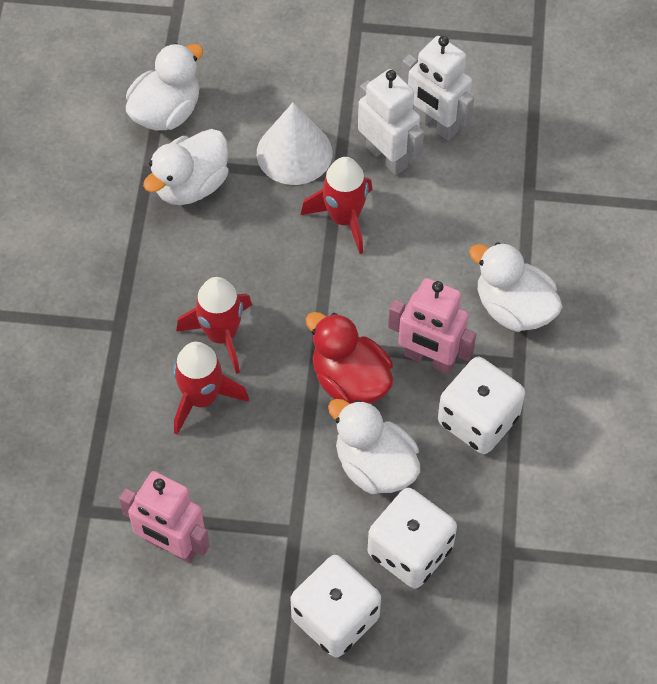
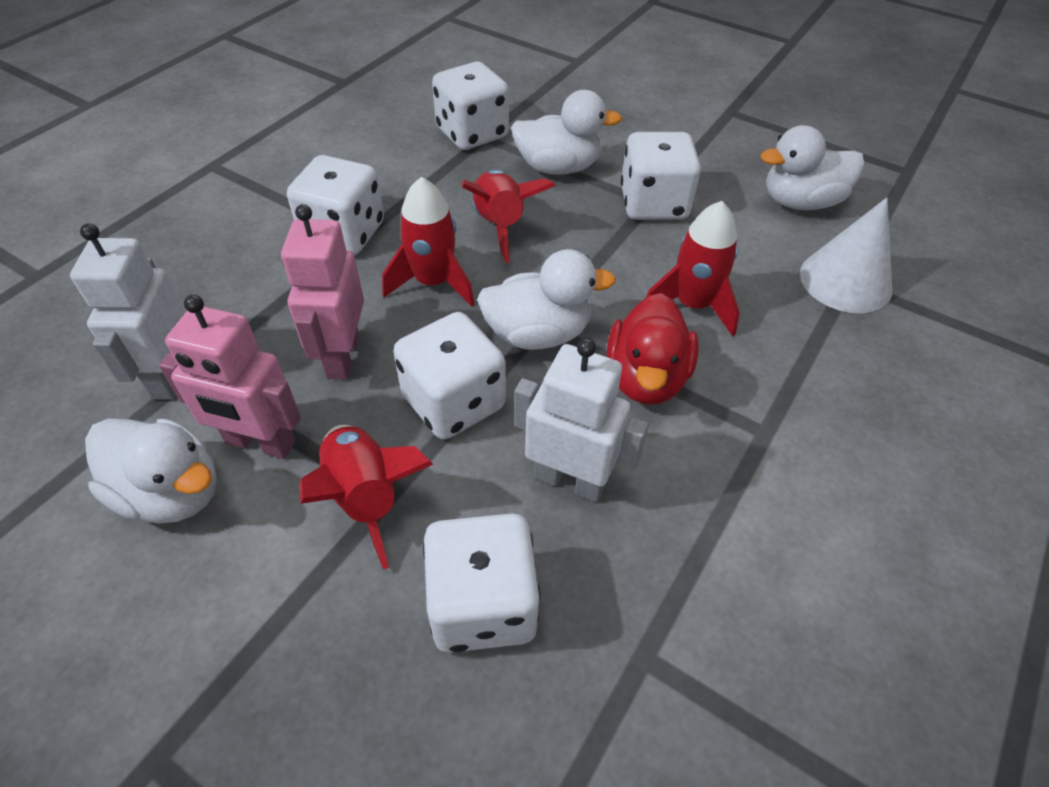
red rocket: 3 -> 4
white dice: 3 -> 5

